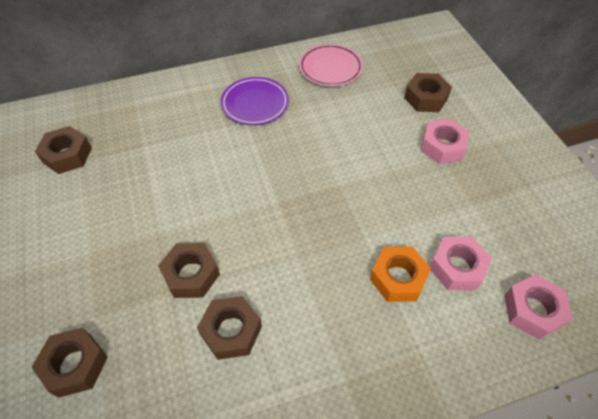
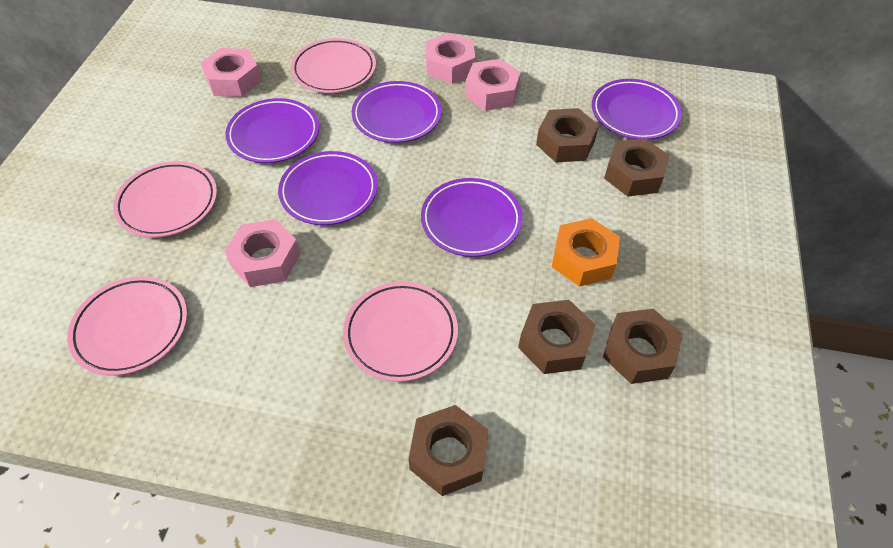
pink nut: 3 -> 4
pink plate: 1 -> 4
purple plate: 1 -> 5

